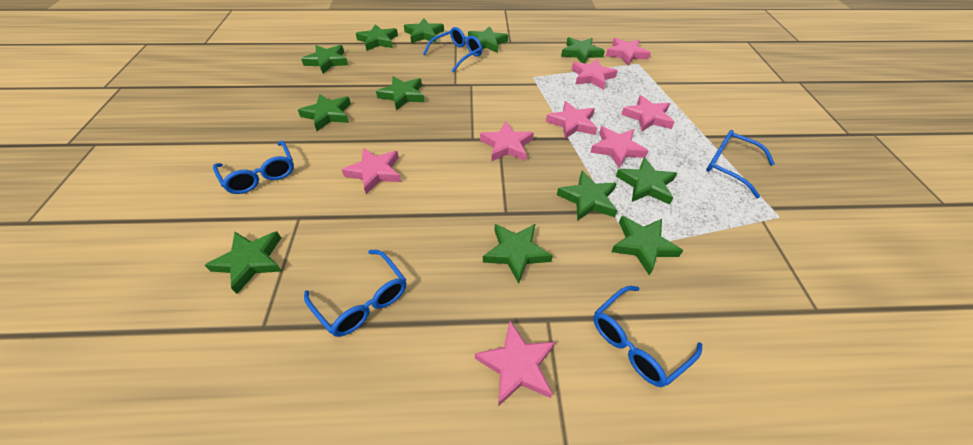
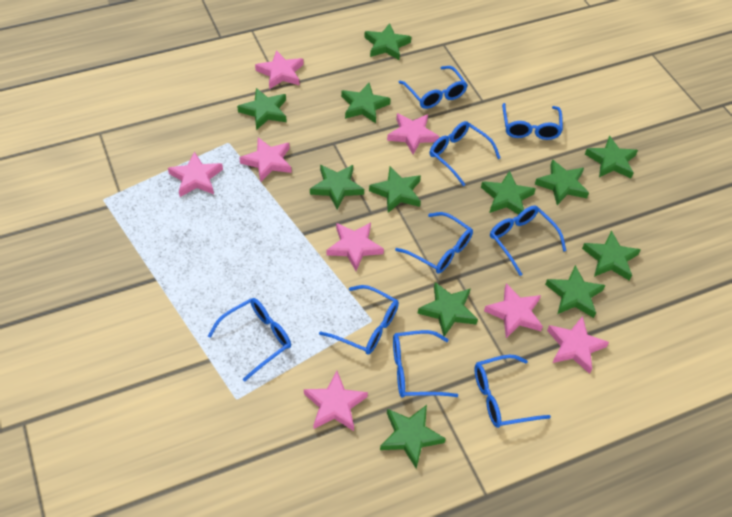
blue glasses: 5 -> 9

